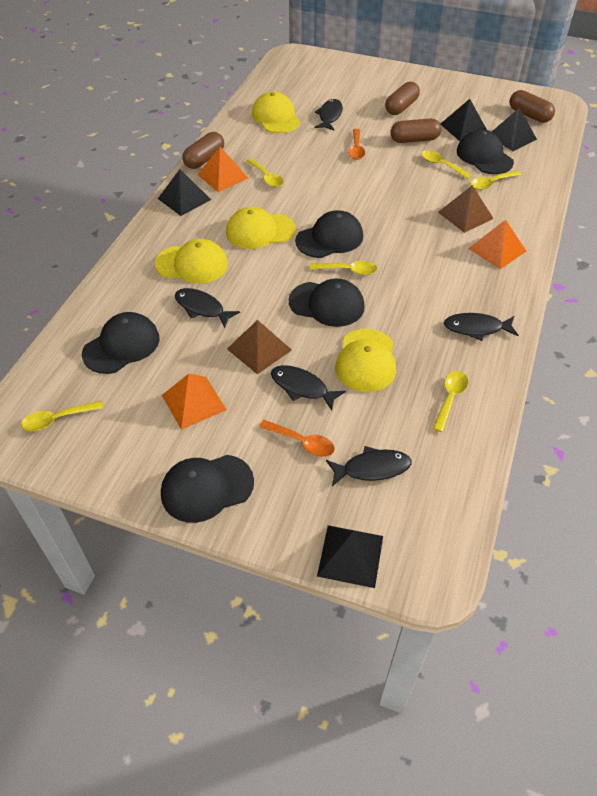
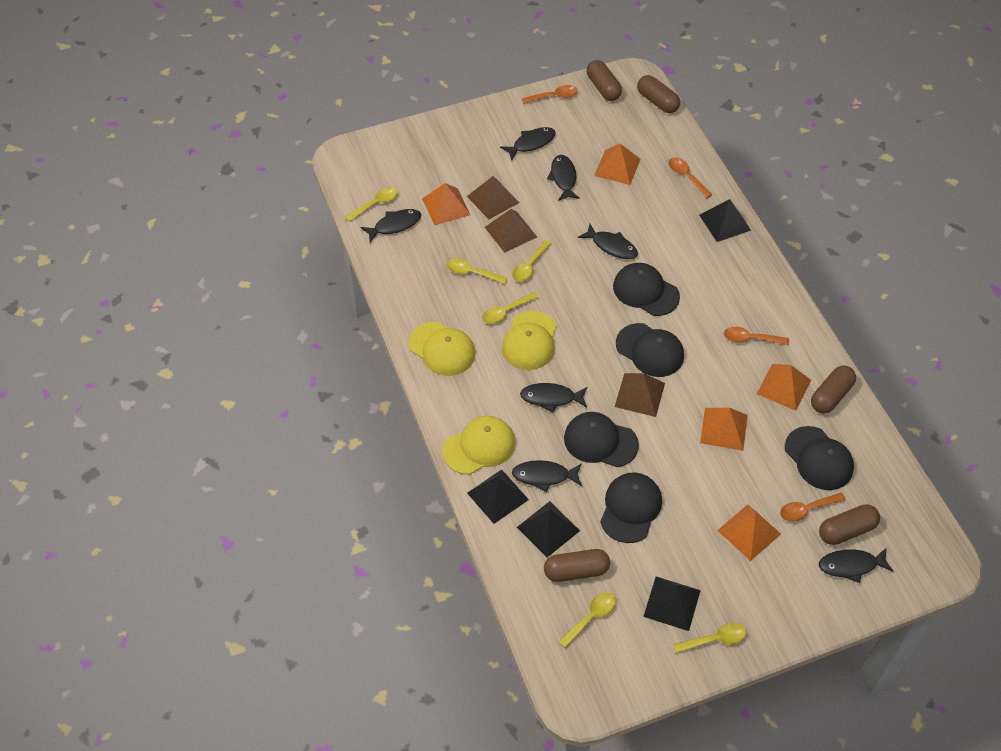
black fish: 5 -> 7
brown capsule: 4 -> 5
brown pyramid: 2 -> 3
orange pyramid: 3 -> 5
orange spoon: 2 -> 4
yellow cap: 4 -> 3

